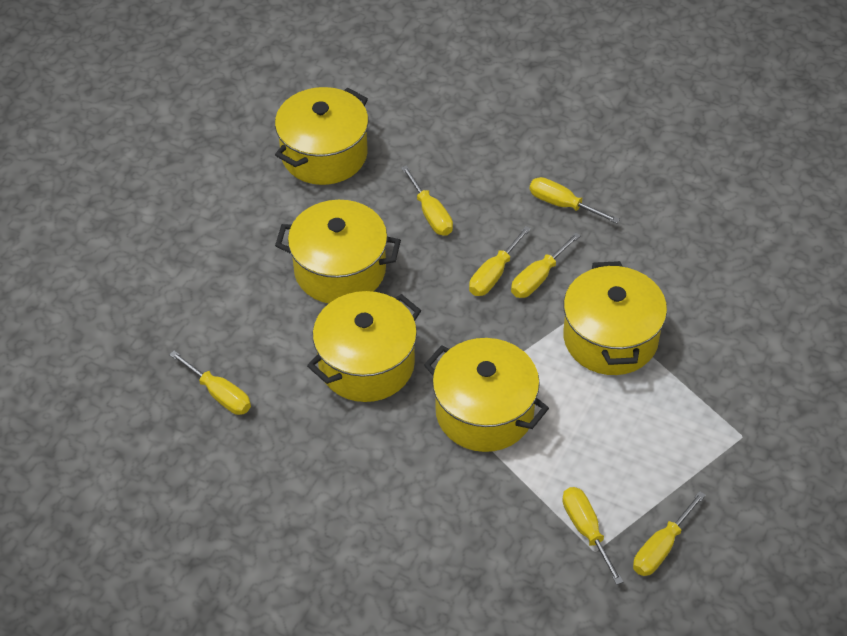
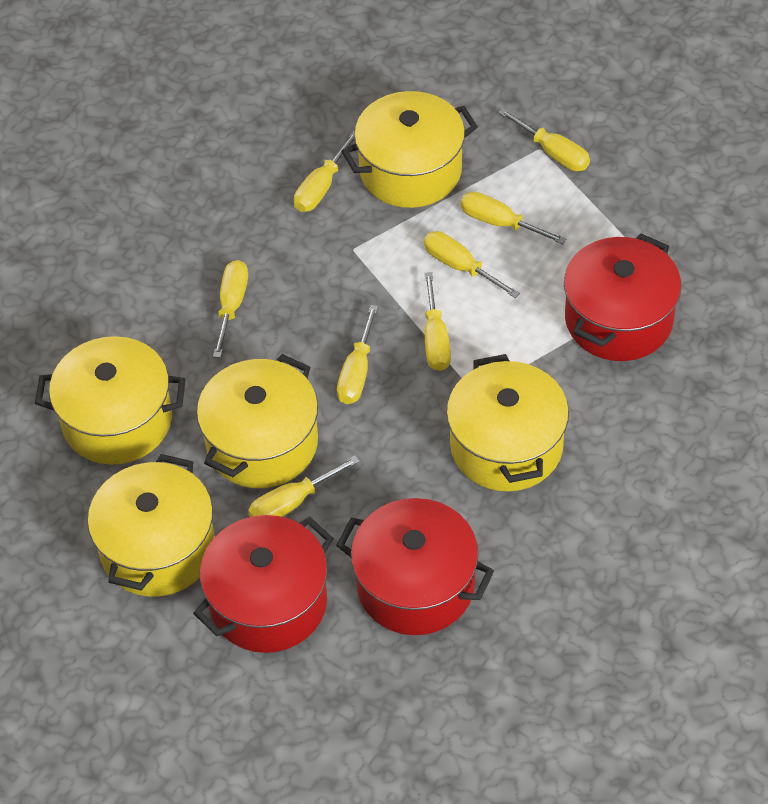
red pot: 0 -> 3
yellow screwdriver: 7 -> 8

